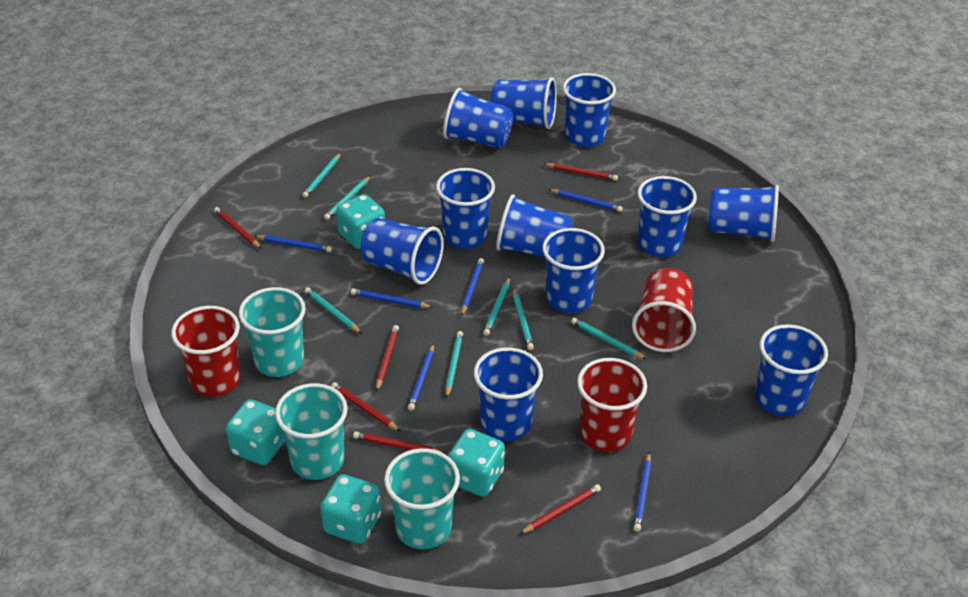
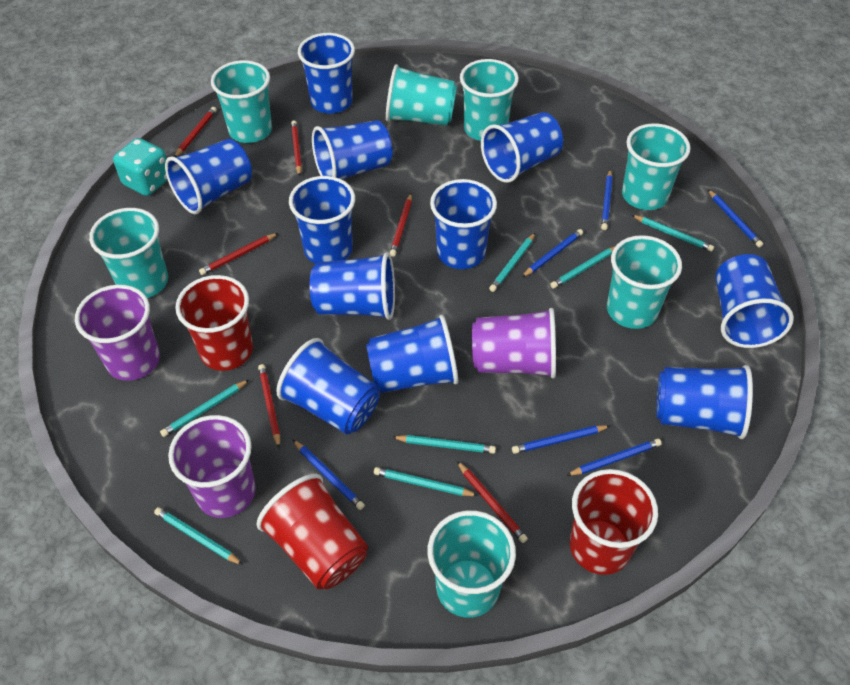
purple cup: 0 -> 3
turquoise cup: 3 -> 7
turquoise dice: 4 -> 1

